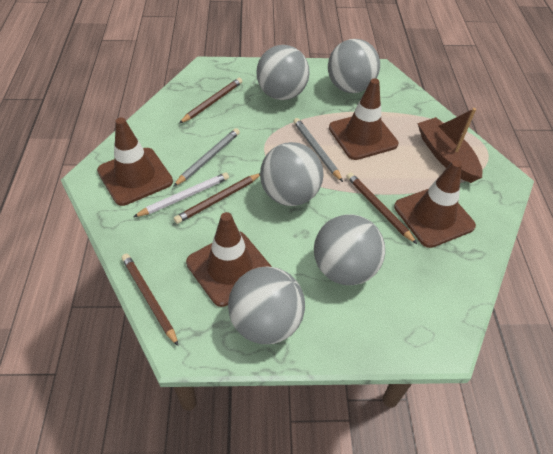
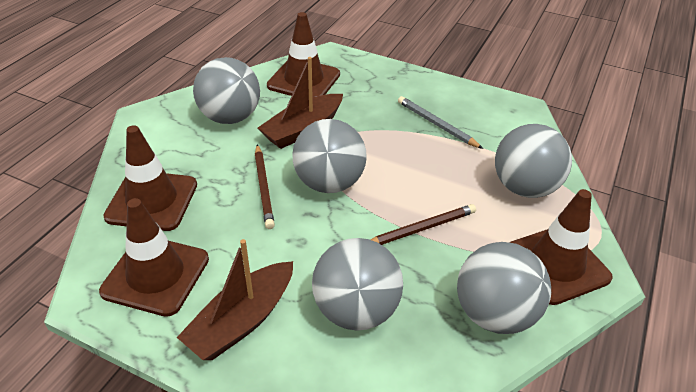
brown boat: 1 -> 2
brown pencil: 4 -> 2
grey pencil: 2 -> 1
white pencil: 1 -> 0

